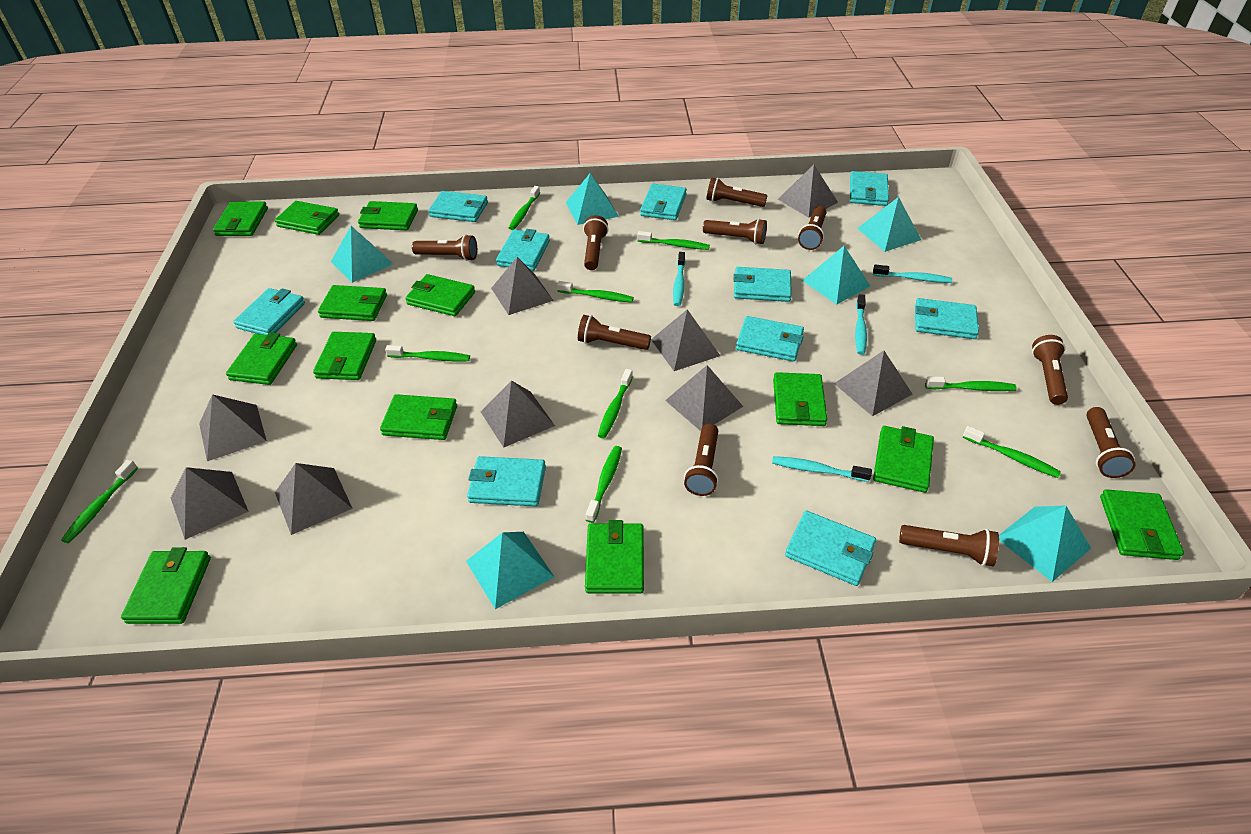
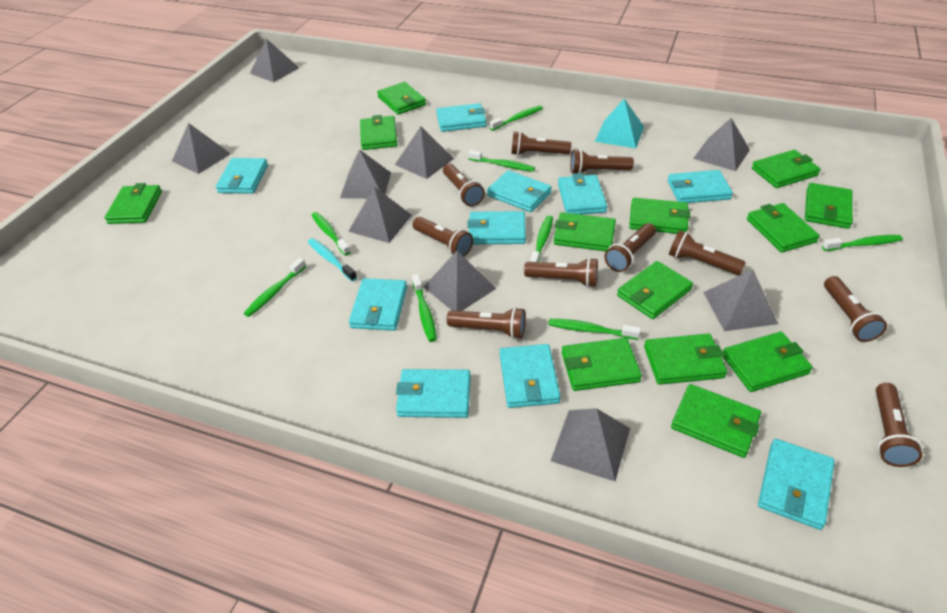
green toothbrush: 9 -> 8
turquoise pyramid: 6 -> 1
turquoise toothbrush: 4 -> 1

